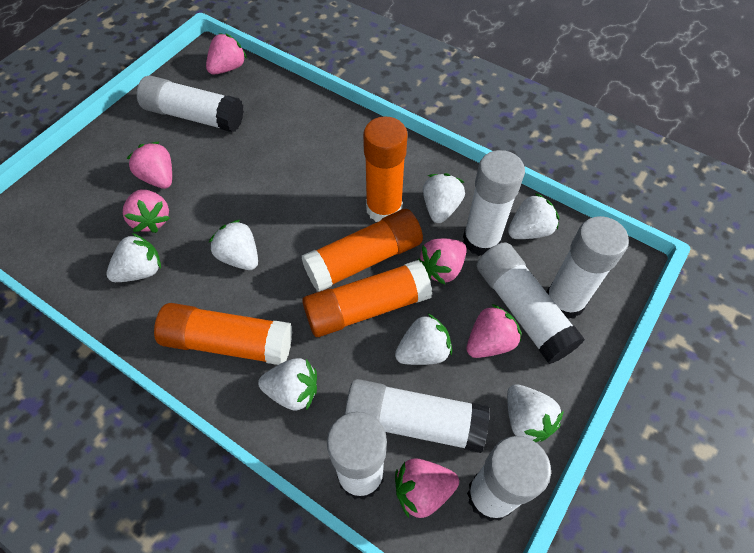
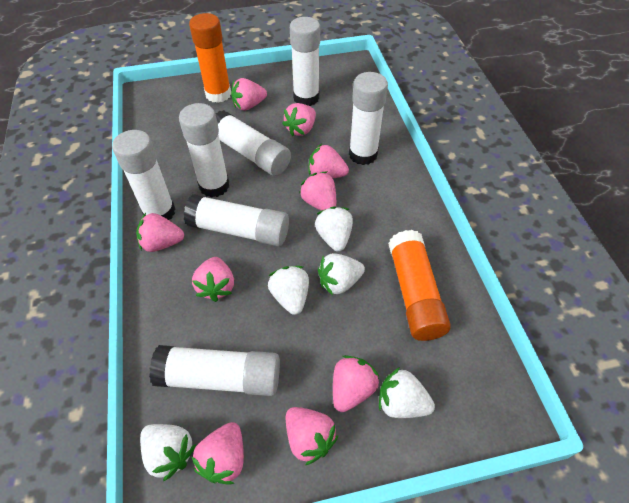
orange glue stick: 4 -> 2
pink strawberry: 6 -> 9
white strawberry: 7 -> 5

